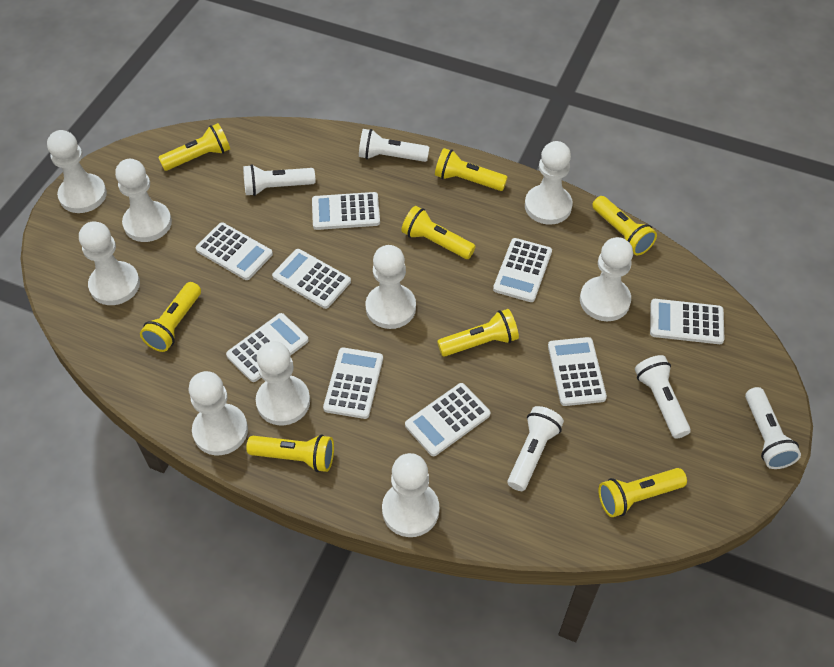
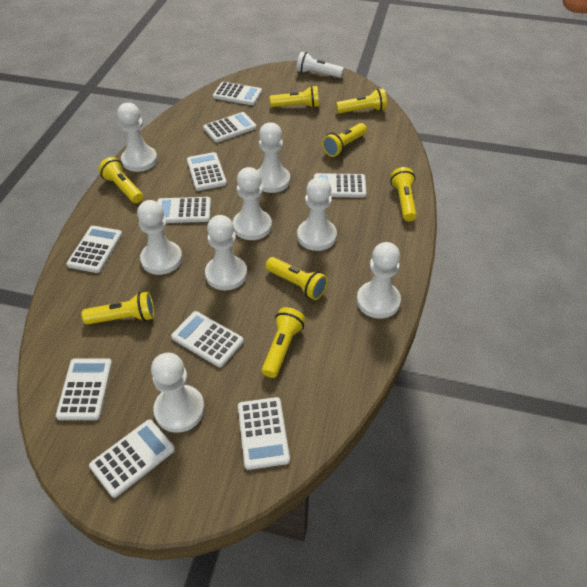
white calculator: 9 -> 10
white flashlight: 5 -> 1
white pawn: 9 -> 8

